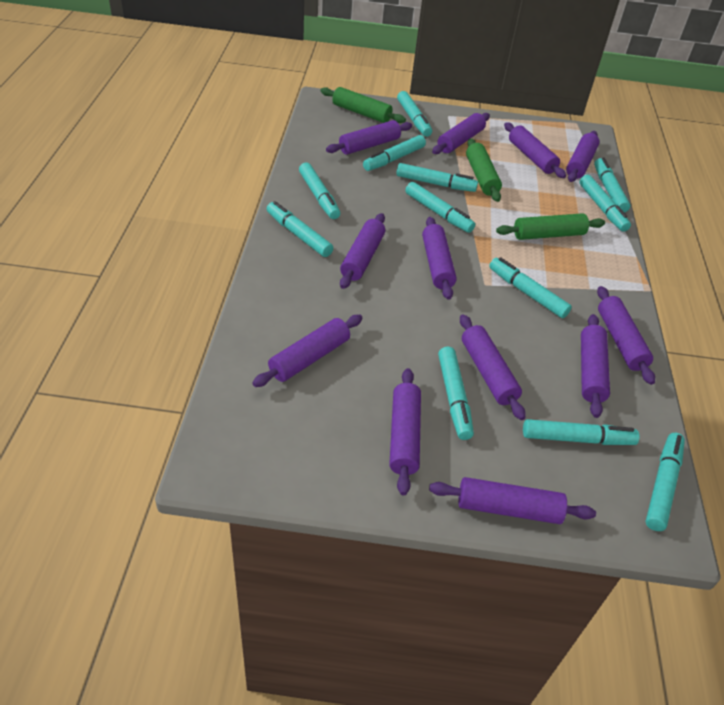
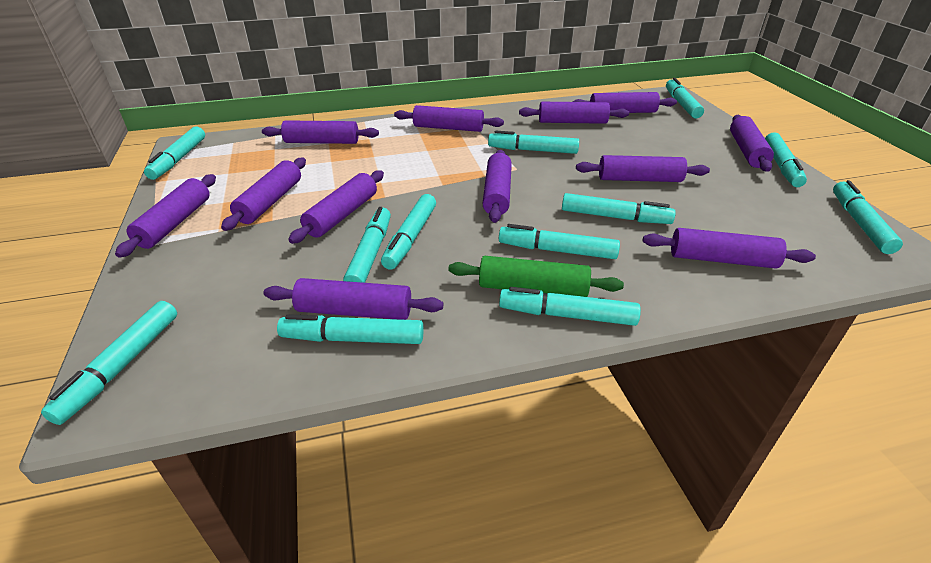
green rolling pin: 3 -> 1

